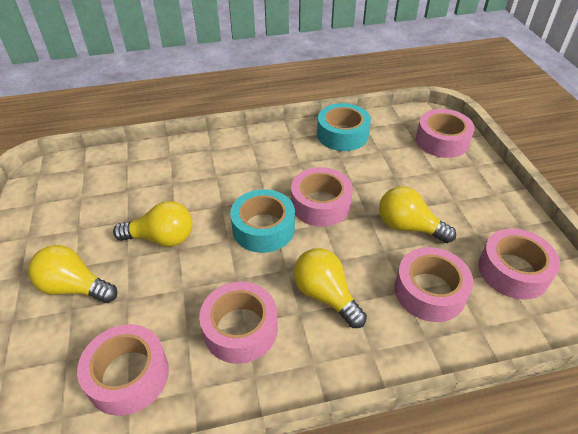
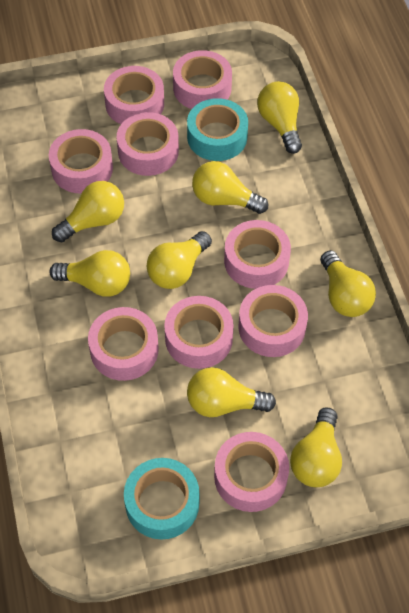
pink tape: 6 -> 9
yellow light bulb: 4 -> 8

